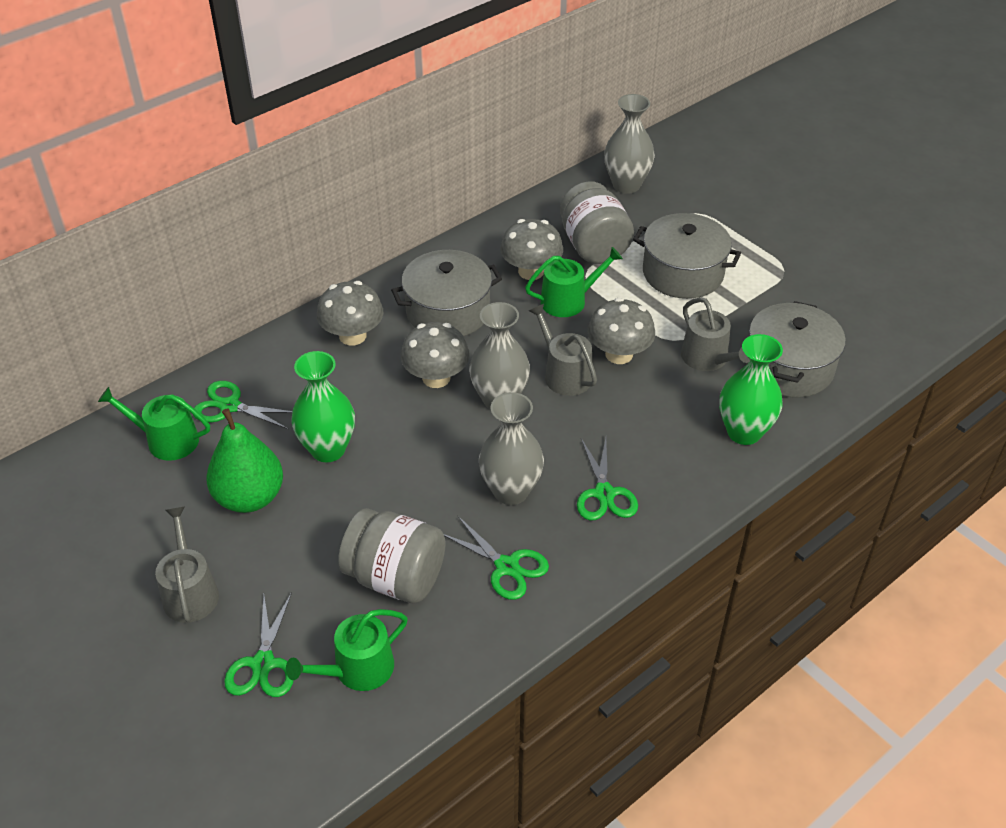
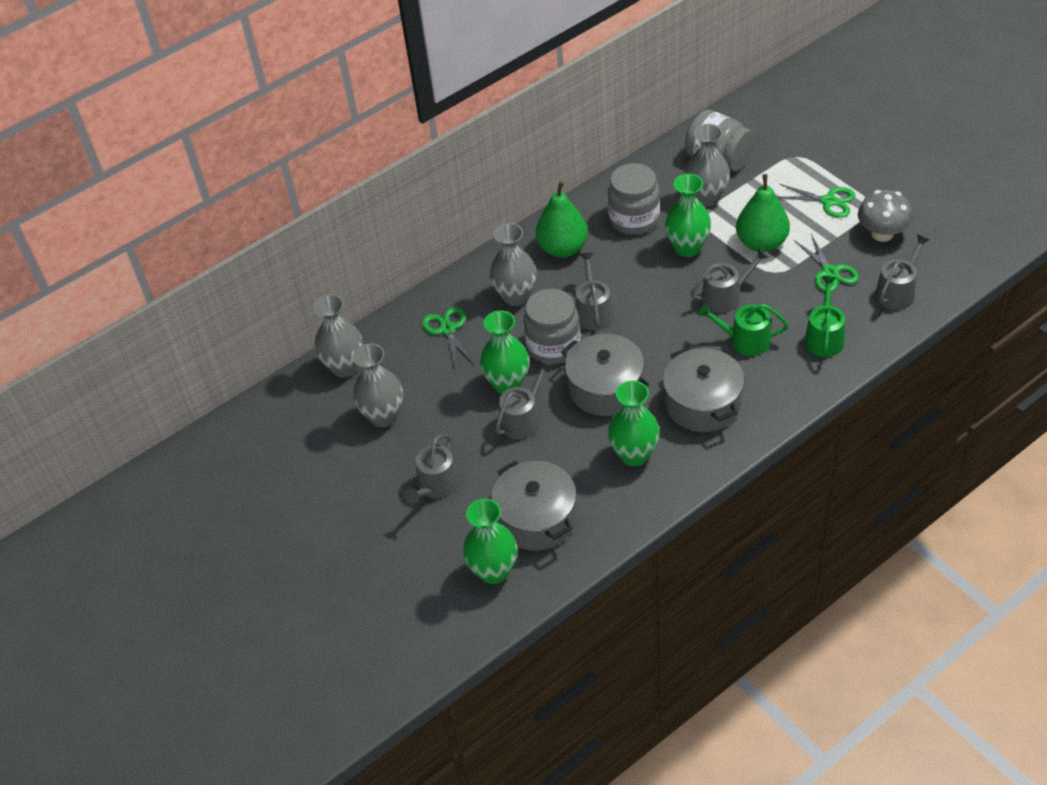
green pear: 1 -> 2
green scissors: 4 -> 3
green vase: 2 -> 4
green watering can: 3 -> 2
grey jar: 2 -> 3
grey mushroom: 4 -> 1
grey vase: 3 -> 4
grey watering can: 3 -> 5

